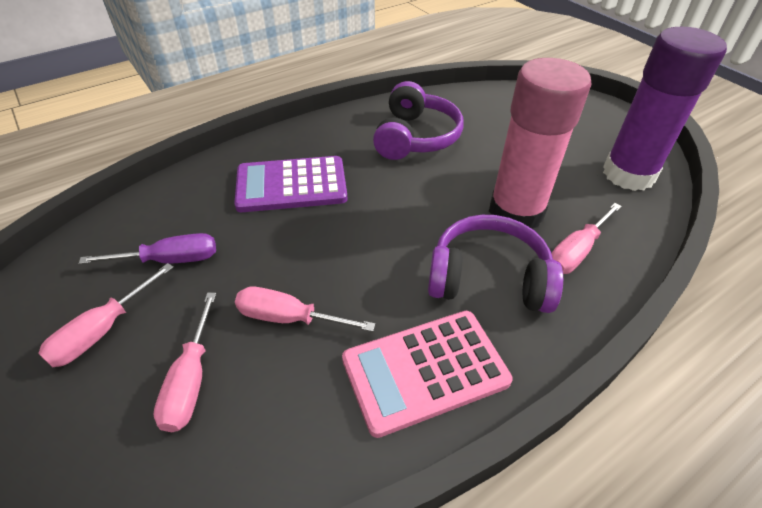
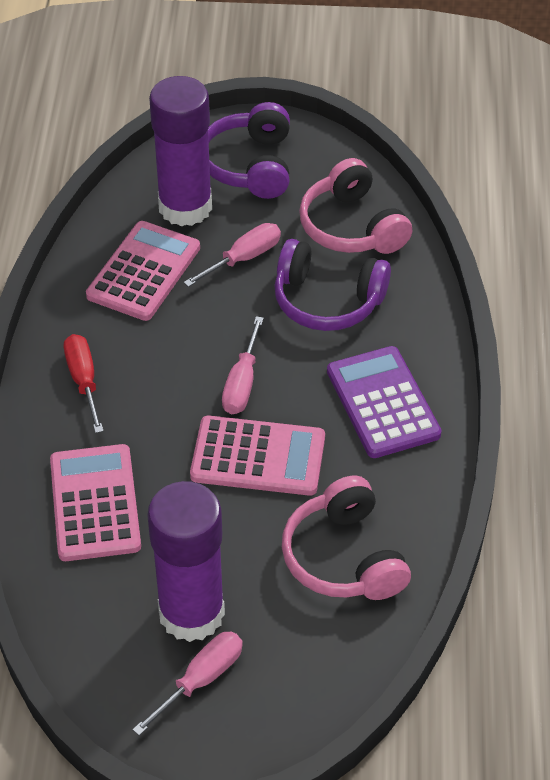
pink calculator: 1 -> 3
pink glue stick: 1 -> 0
pink headphones: 0 -> 2
pink screwdriver: 4 -> 3
purple glue stick: 1 -> 2
purple screwdriver: 1 -> 0
red screwdriver: 0 -> 1

